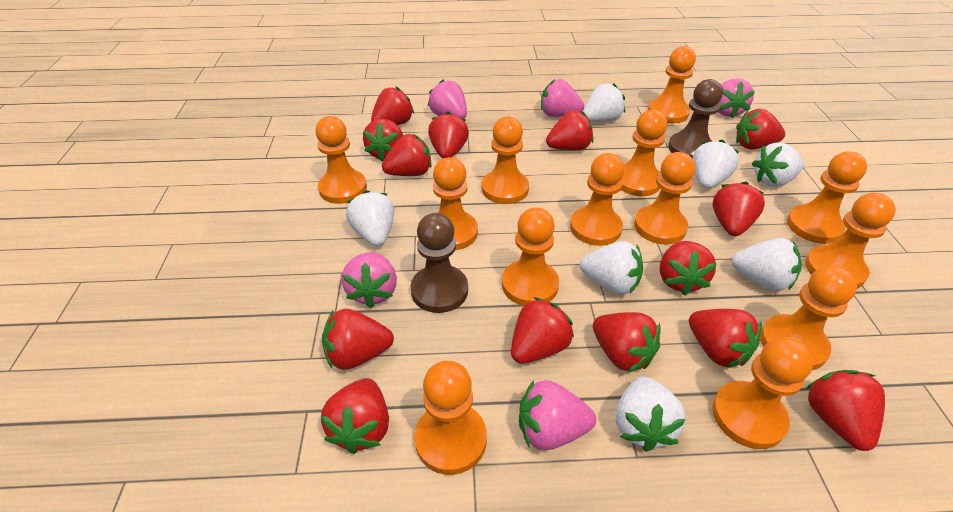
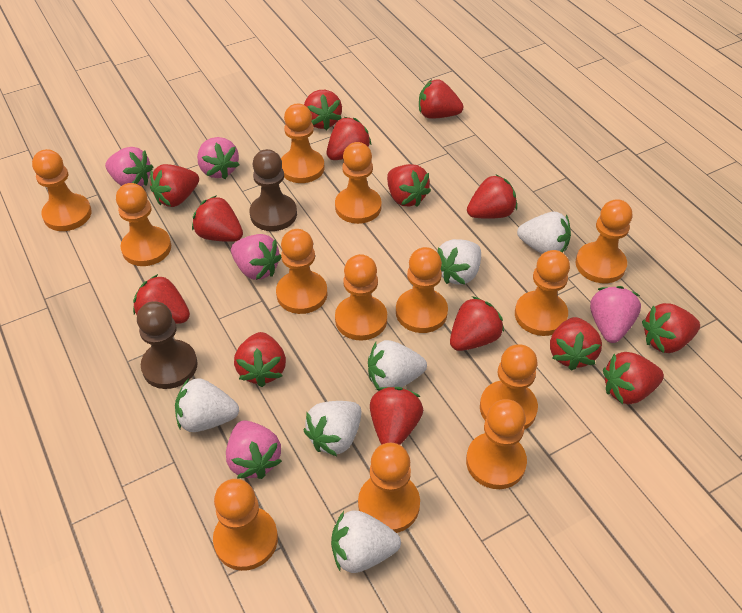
white strawberry: 7 -> 6

